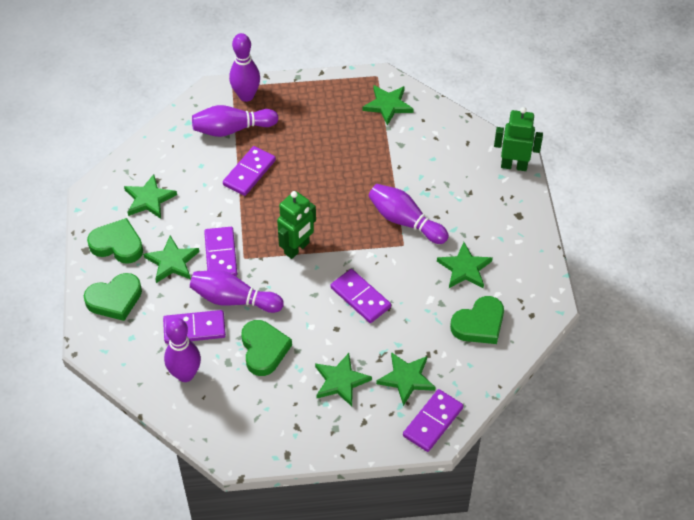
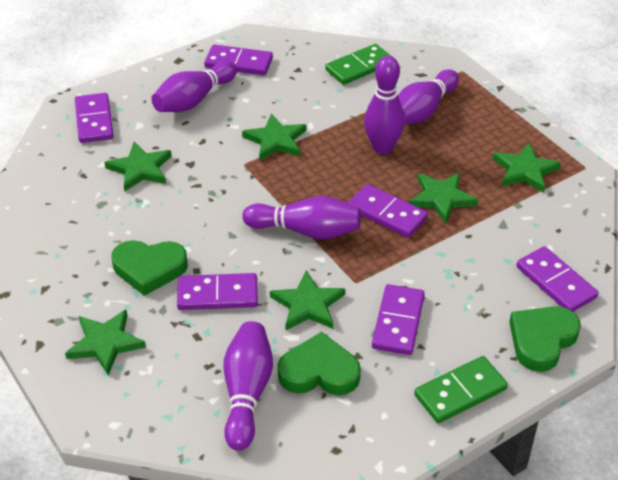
green domino: 0 -> 2
green heart: 4 -> 3
green robot: 2 -> 0
purple domino: 5 -> 6

